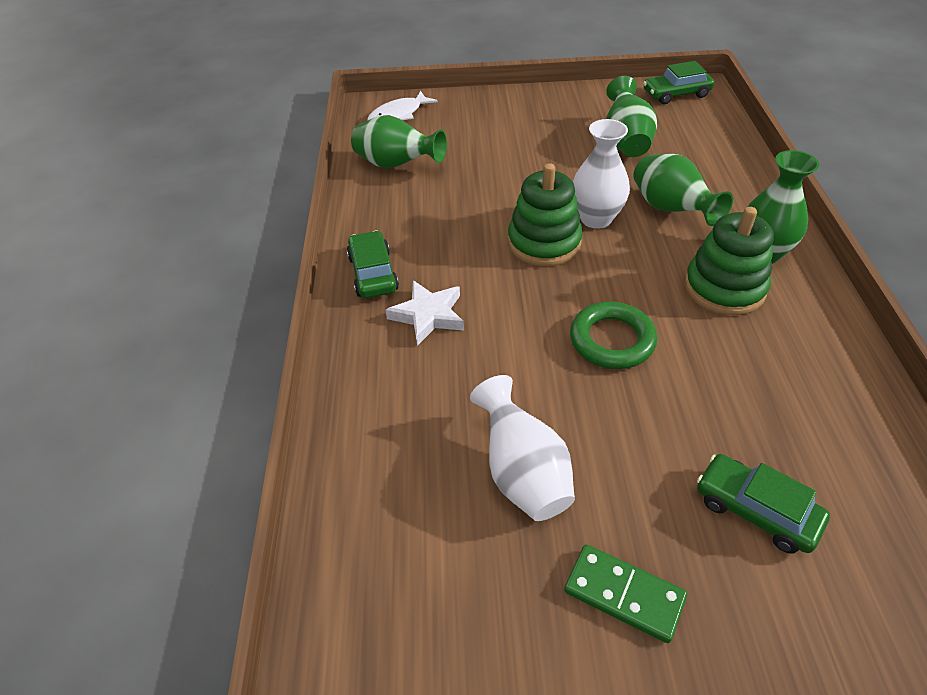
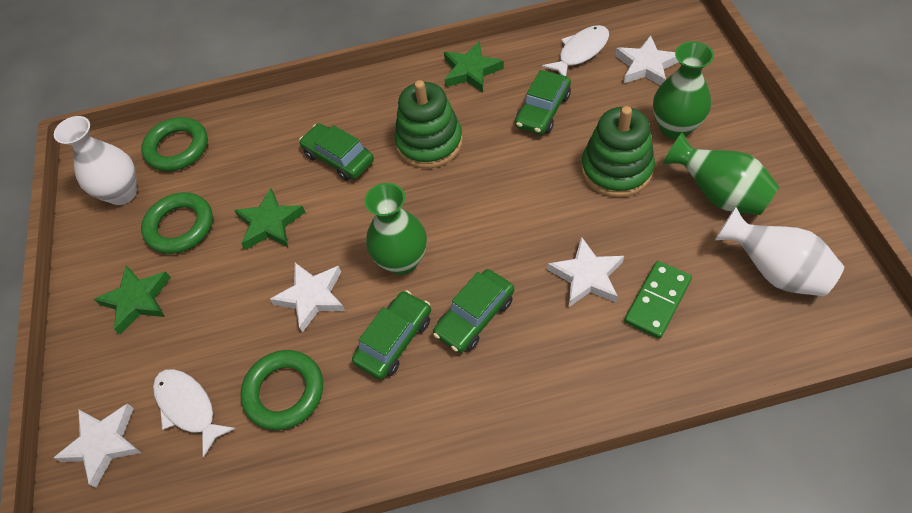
green car: 3 -> 4
green ring: 1 -> 3
green star: 0 -> 3
green vase: 4 -> 3
white fish: 1 -> 2
white star: 1 -> 4

